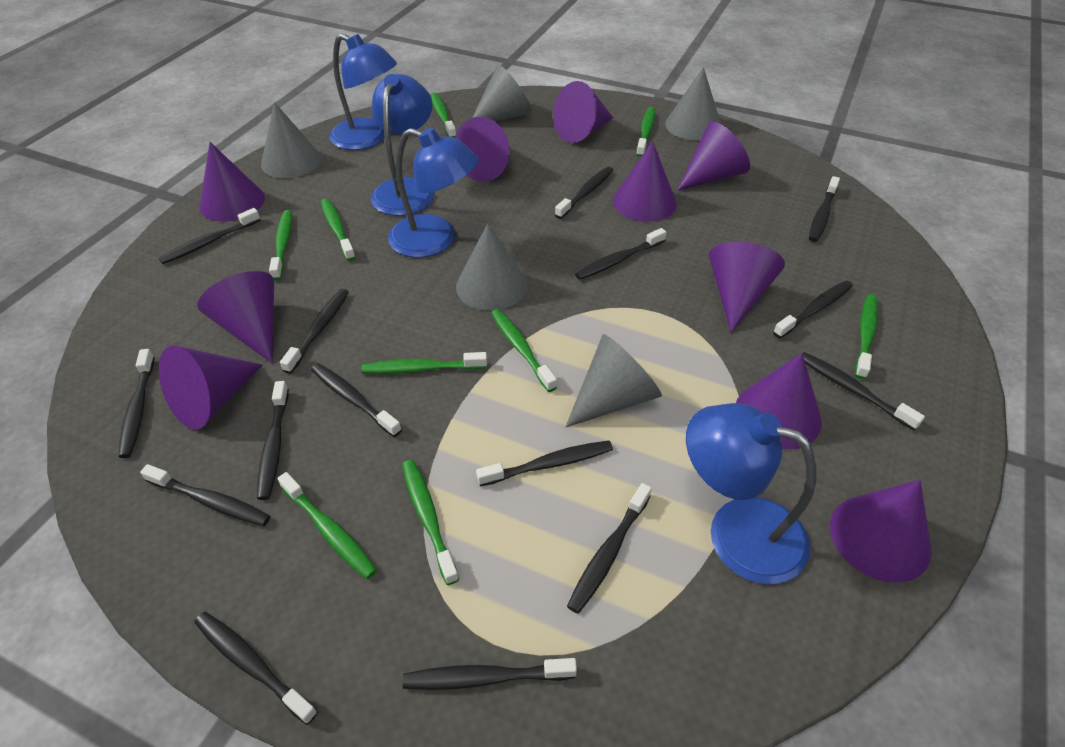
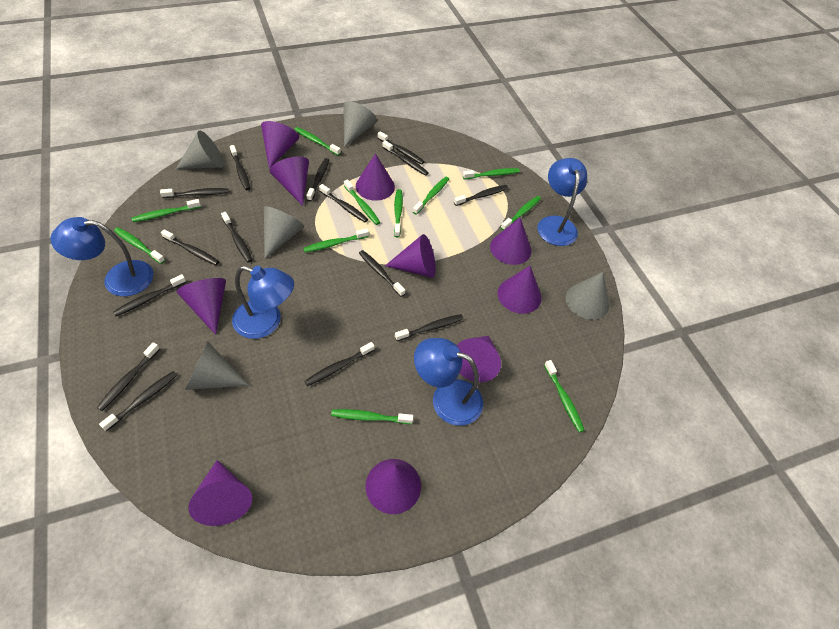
green toothbrush: 9 -> 11

